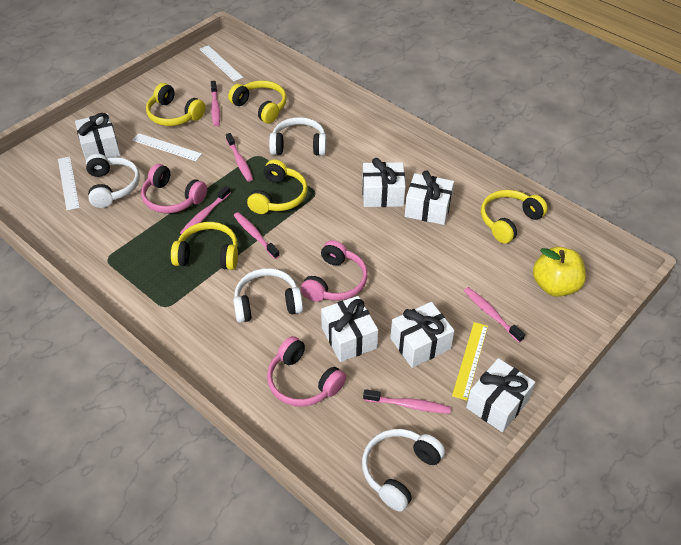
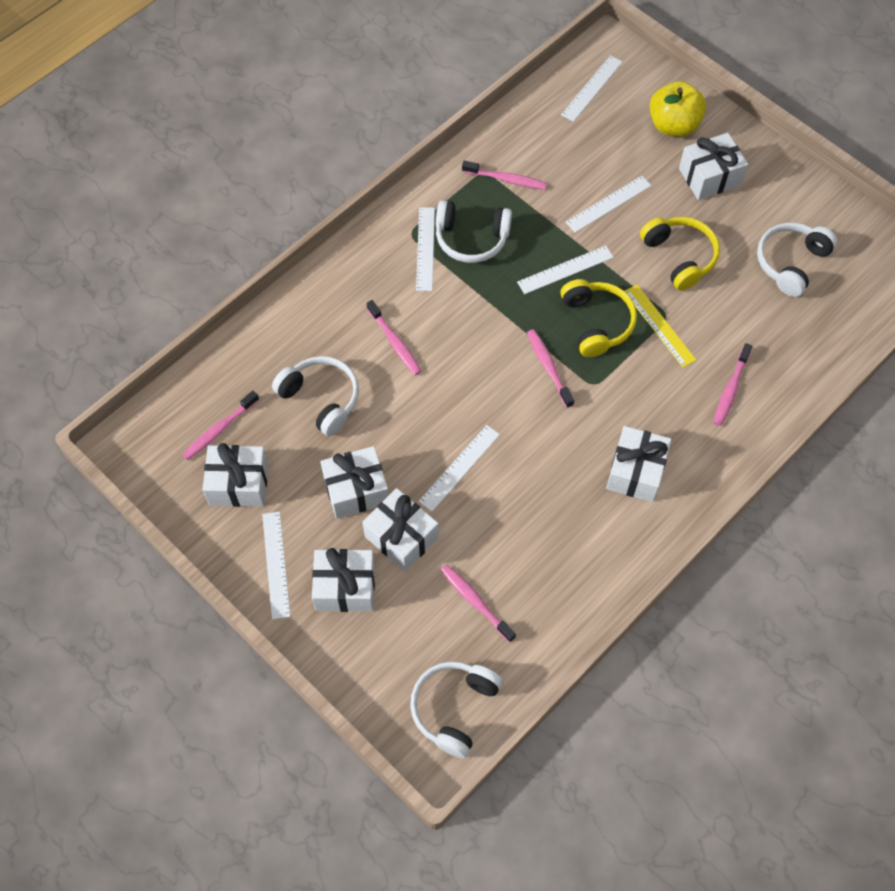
pink headphones: 3 -> 0
white ruler: 3 -> 6
yellow headphones: 5 -> 2

